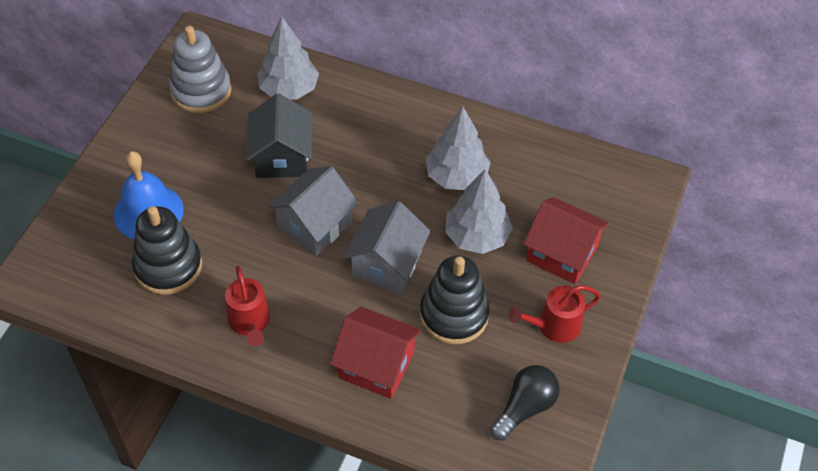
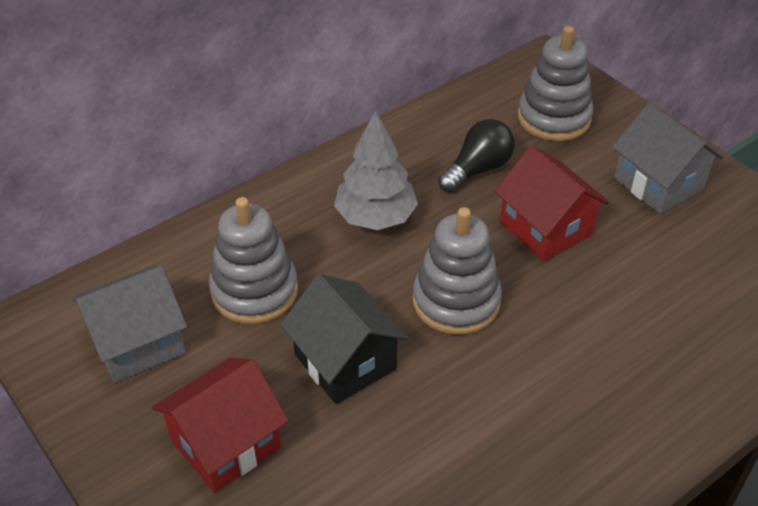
black stacking toy: 2 -> 0
blue bell: 1 -> 0
grey stacking toy: 1 -> 3
grey tree: 3 -> 1
red watering can: 2 -> 0

